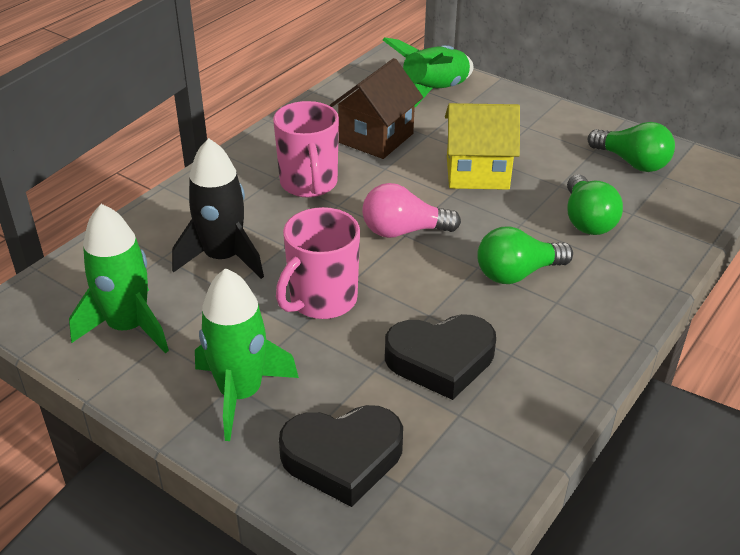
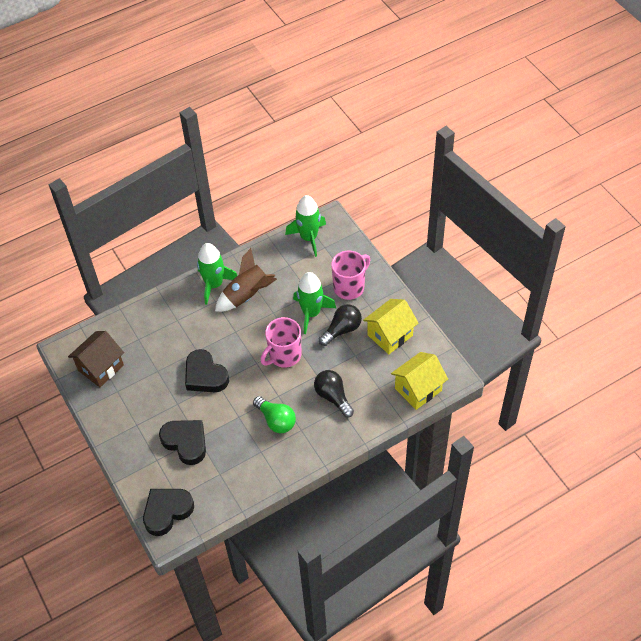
black heart: 2 -> 3
black light bulb: 0 -> 2
black rocket: 1 -> 0
brown rocket: 0 -> 1
green light bulb: 3 -> 1
pink light bulb: 1 -> 0
yellow house: 1 -> 2

